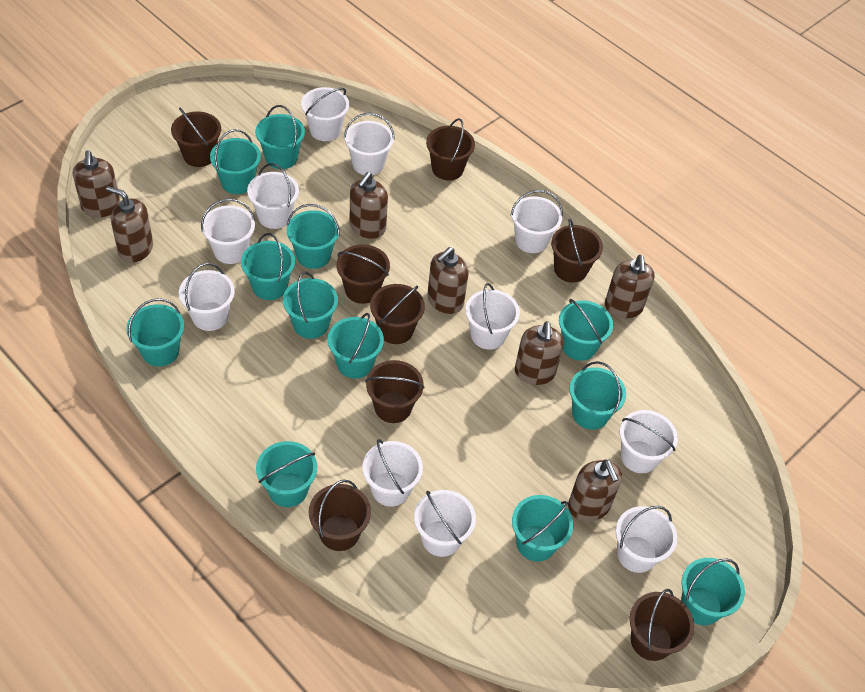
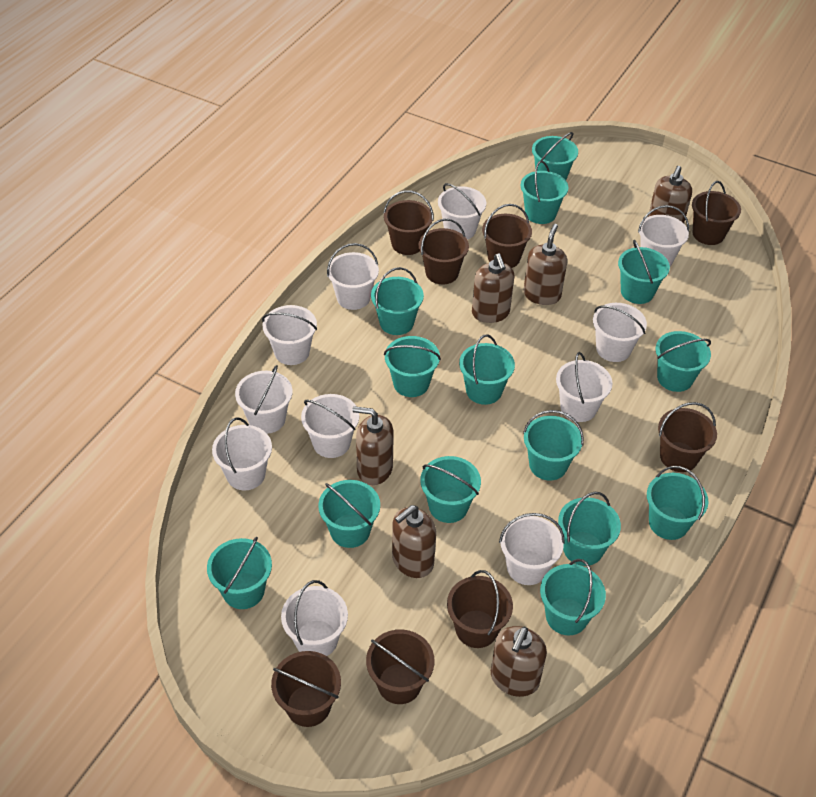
brown soap dispenser: 7 -> 6
turquoise bucket: 12 -> 14

